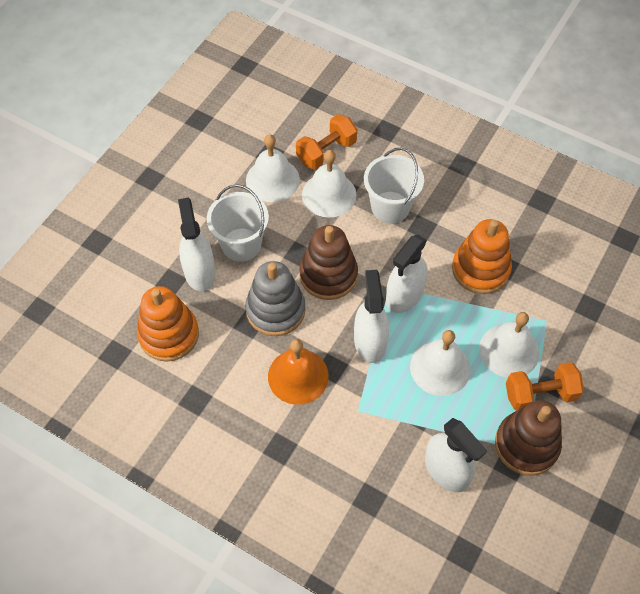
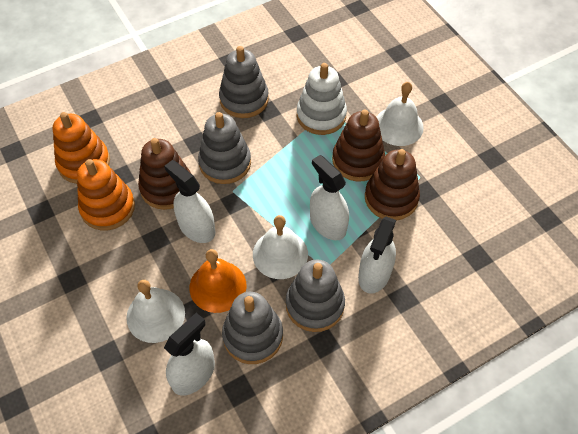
brown stacking toy: 2 -> 3
grey stacking toy: 1 -> 4
orange dumbbell: 2 -> 0
white bell: 4 -> 3
white bucket: 2 -> 0
white stacking toy: 0 -> 1

